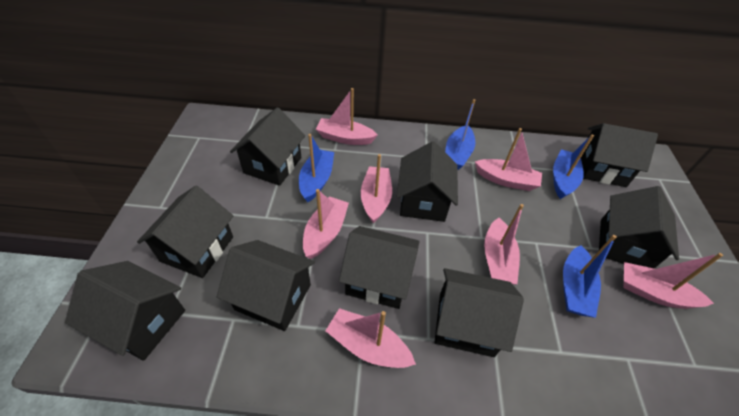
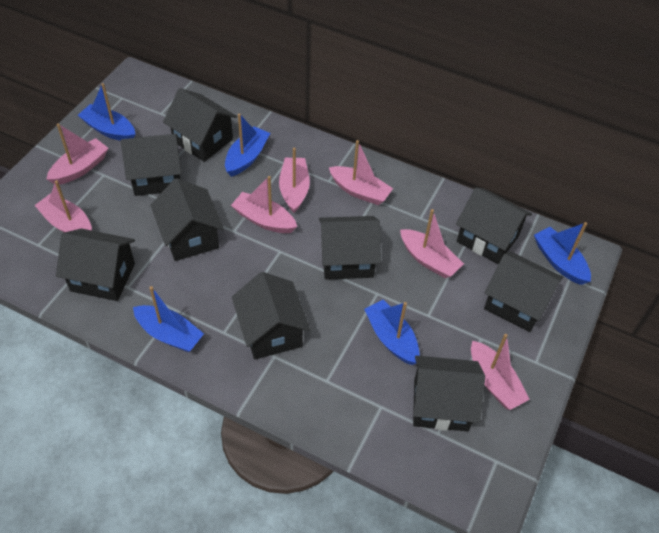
blue boat: 4 -> 5

